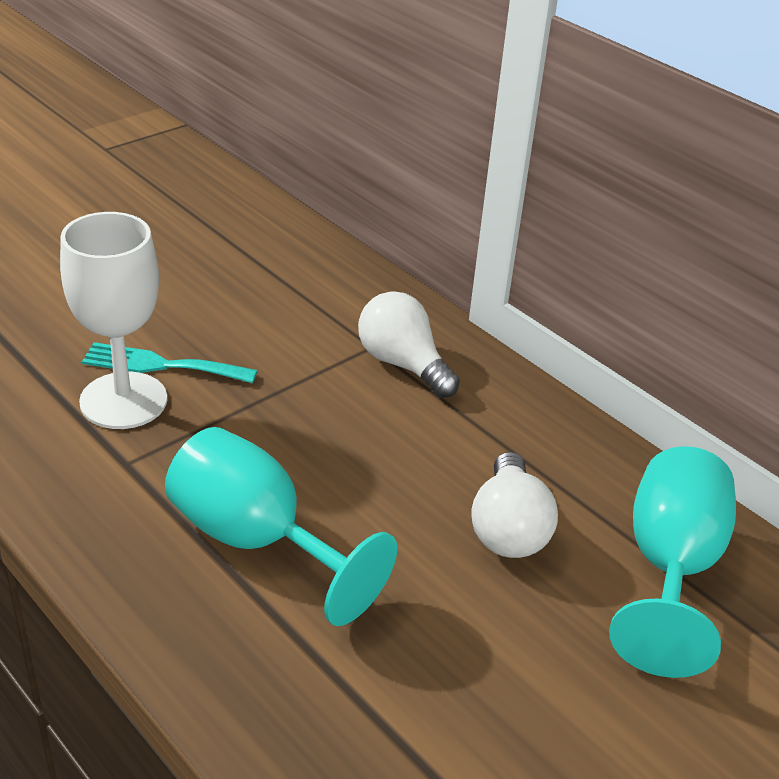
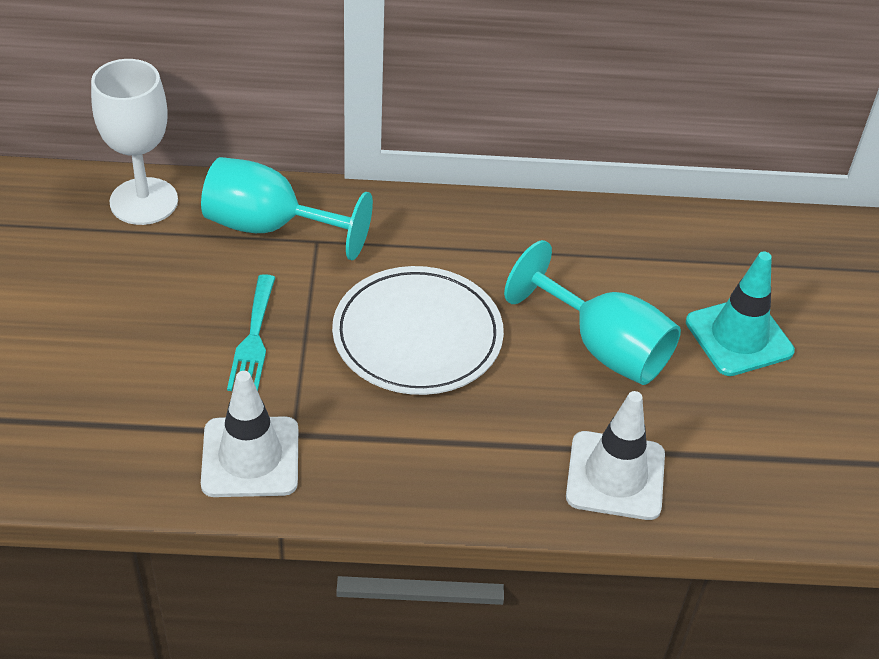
turquoise traffic cone: 0 -> 1
white light bulb: 2 -> 0
white plate: 0 -> 1
white traffic cone: 0 -> 2

